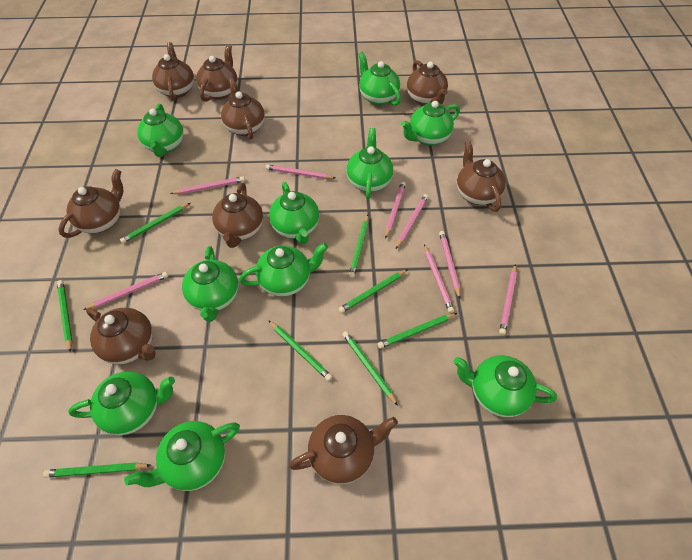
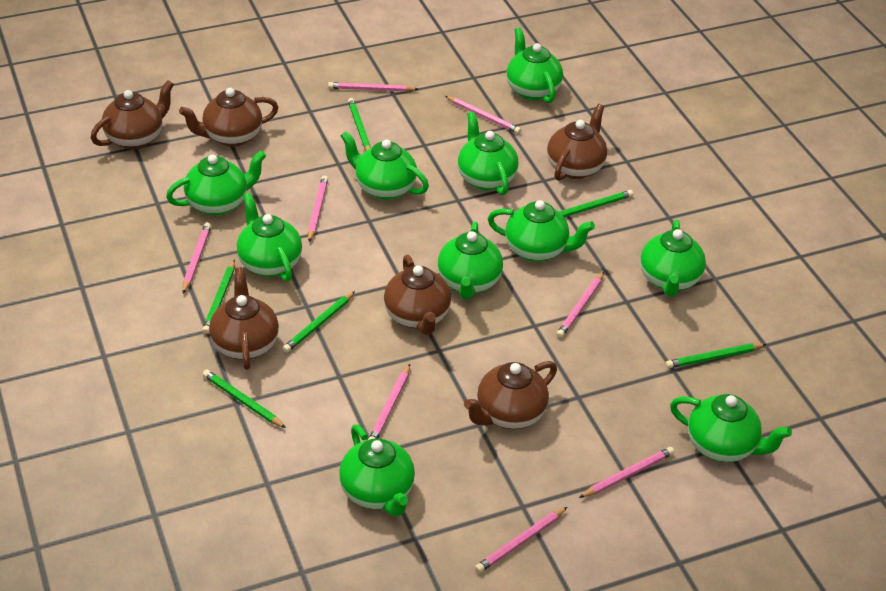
brown teapot: 9 -> 6
green pencil: 8 -> 6

